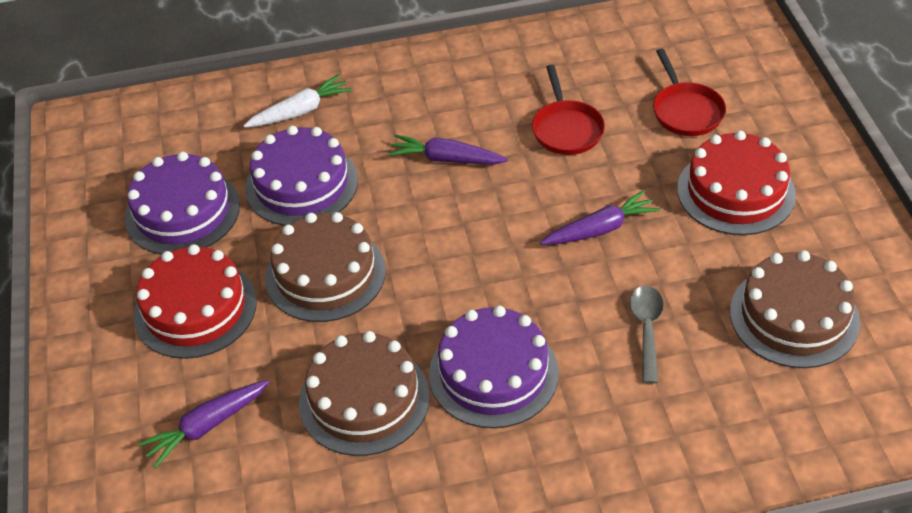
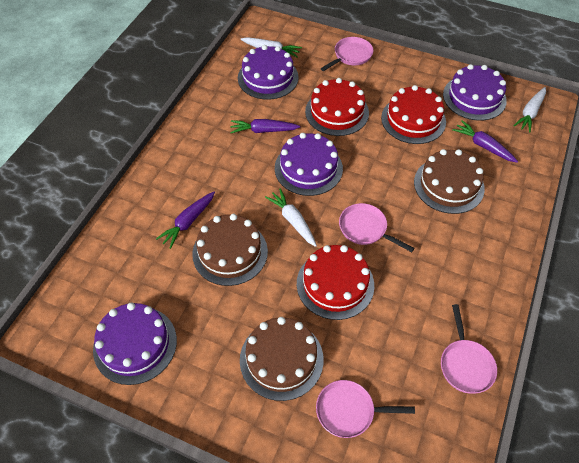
grey spoon: 1 -> 0
pink pan: 0 -> 4
purple cake: 3 -> 4
red cake: 2 -> 3
red pan: 2 -> 0
white carrot: 1 -> 3

